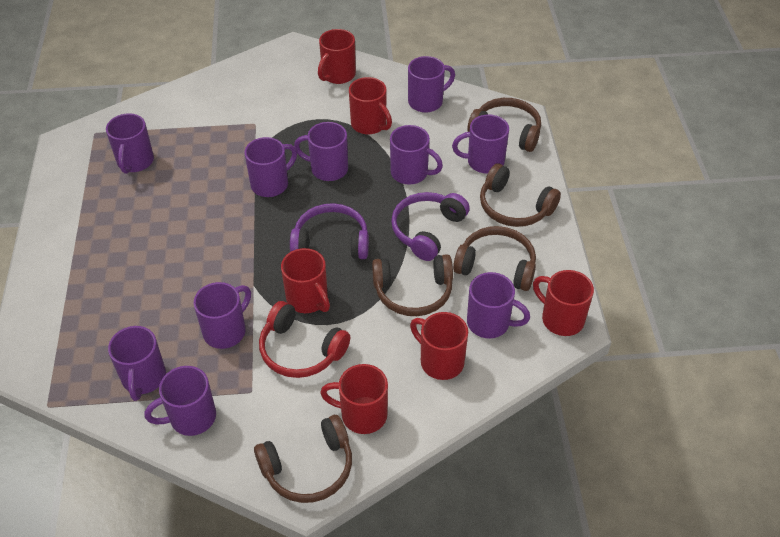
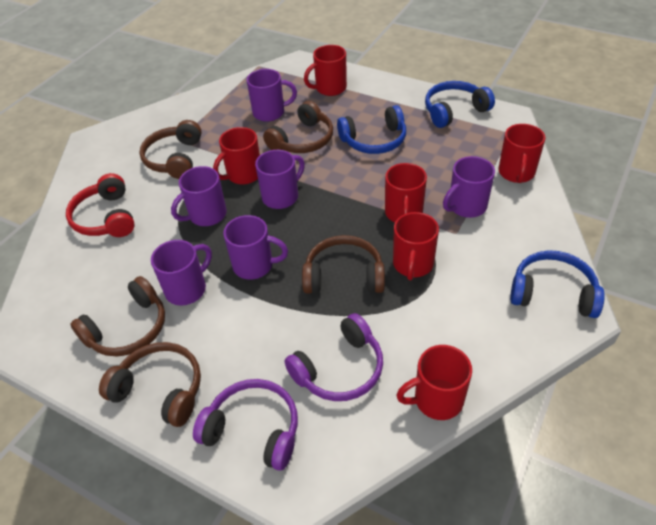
blue headphones: 0 -> 3
purple mug: 10 -> 6

